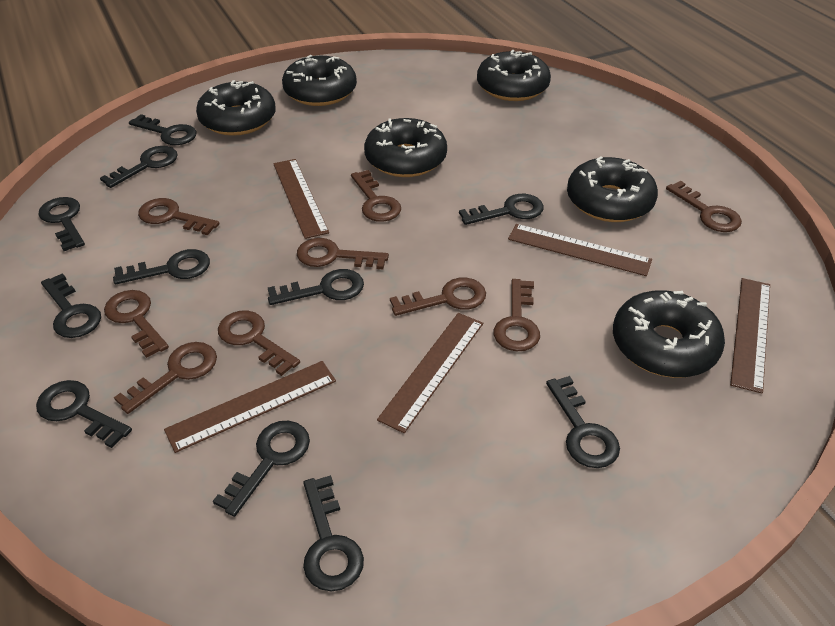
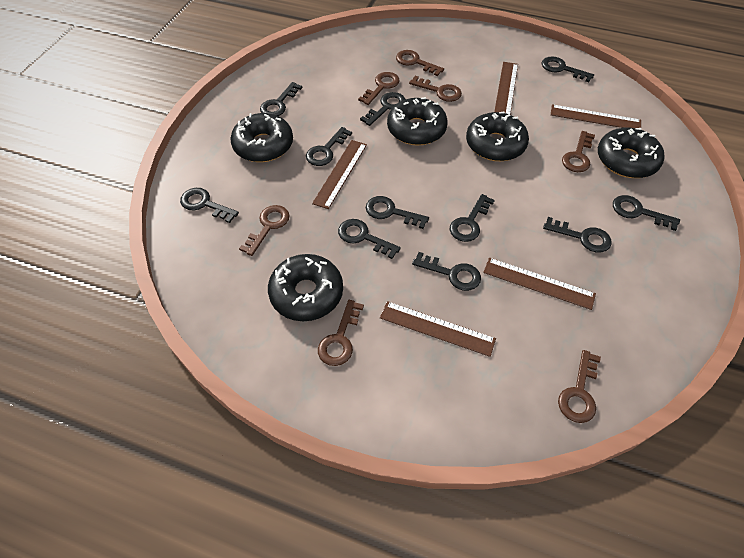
black donut: 6 -> 5
brown key: 9 -> 7

